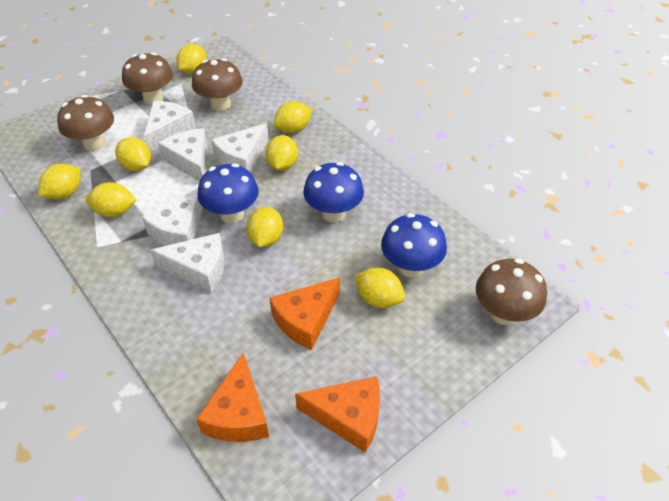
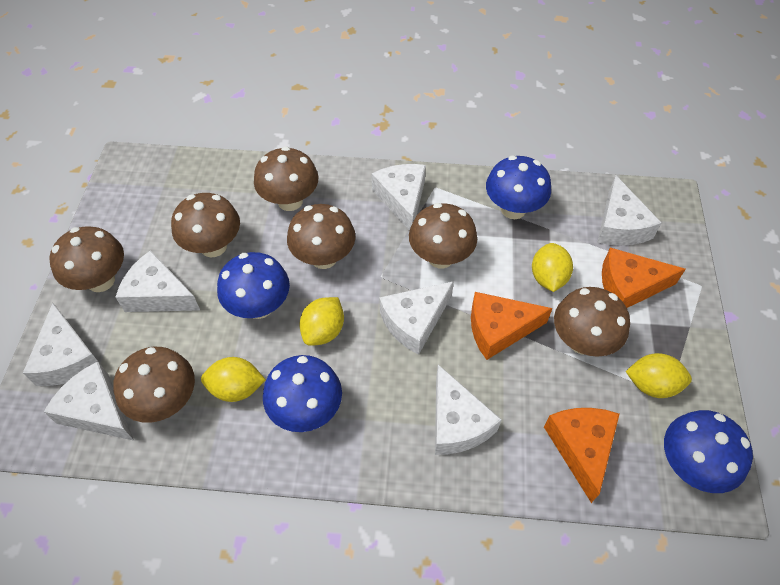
blue mushroom: 3 -> 4
brown mushroom: 4 -> 7
white cheese: 5 -> 7
yellow lemon: 8 -> 4

